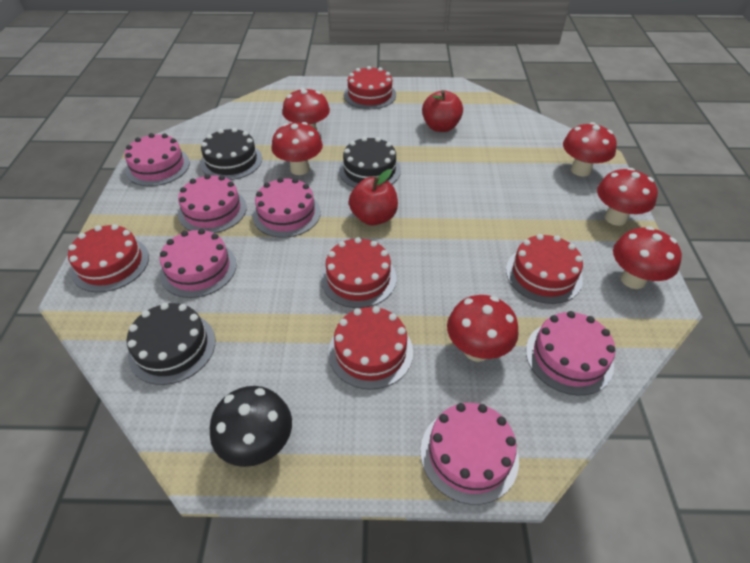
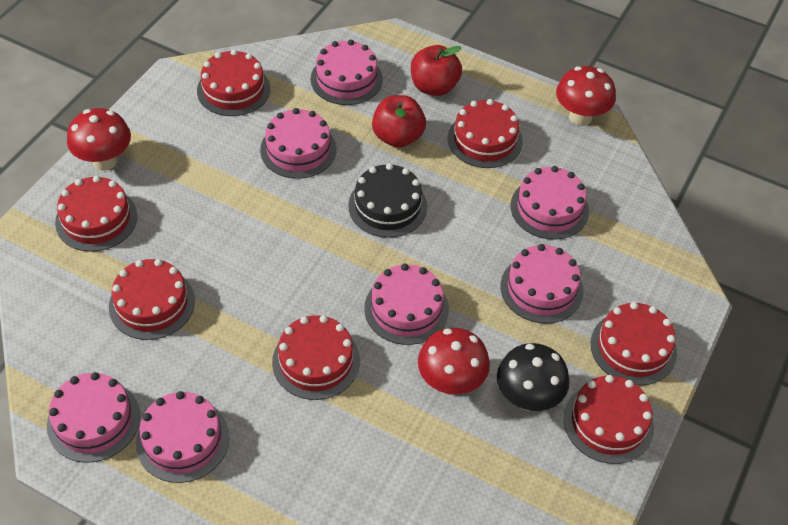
black cake: 3 -> 1
pink cake: 6 -> 7
red cake: 5 -> 7
red mushroom: 6 -> 3

